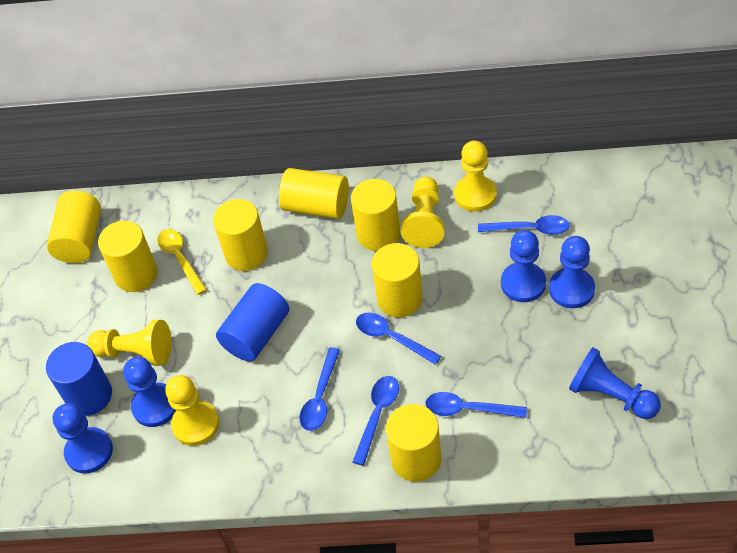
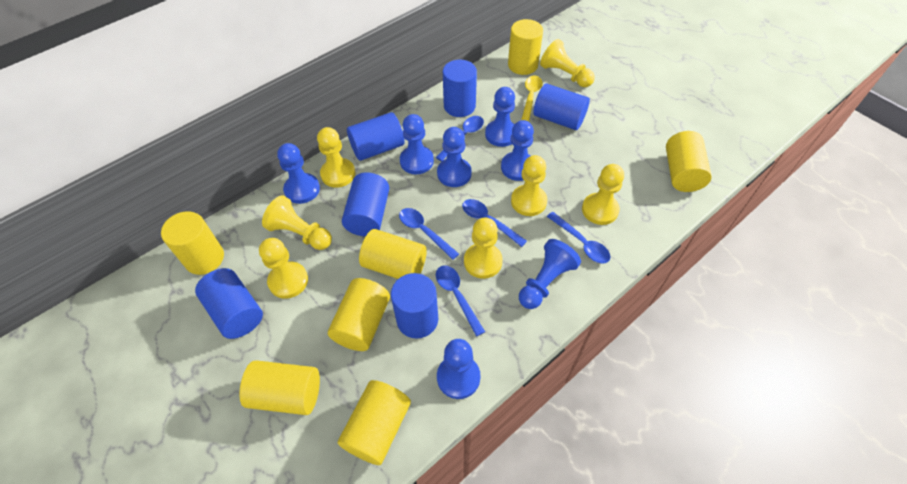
blue cylinder: 2 -> 6
blue pawn: 5 -> 7
yellow pawn: 4 -> 7

